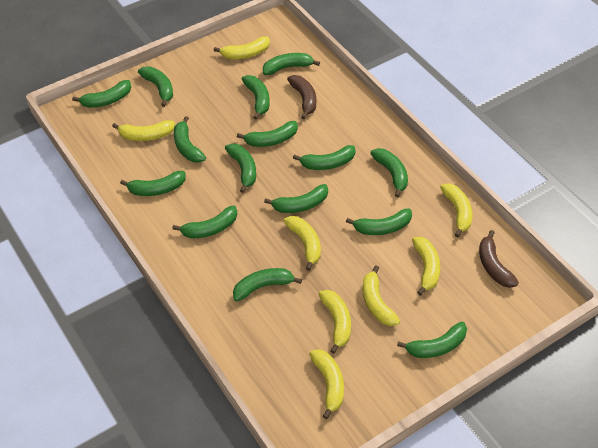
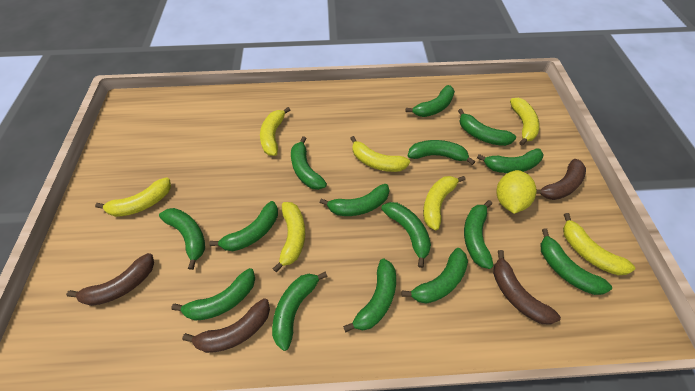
brown banana: 2 -> 4
yellow banana: 8 -> 7
yellow lemon: 0 -> 1

